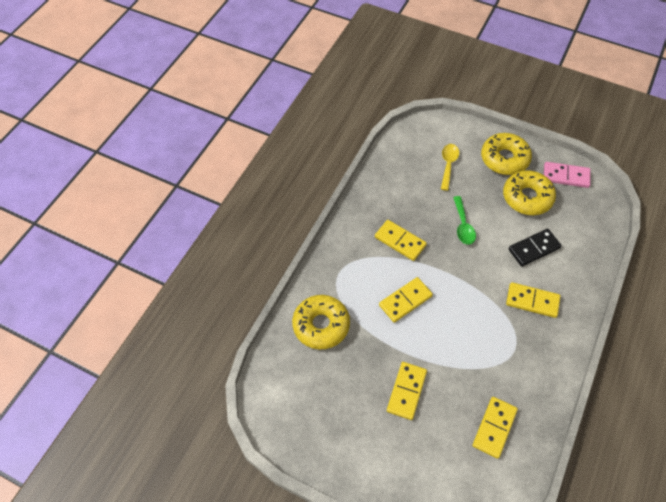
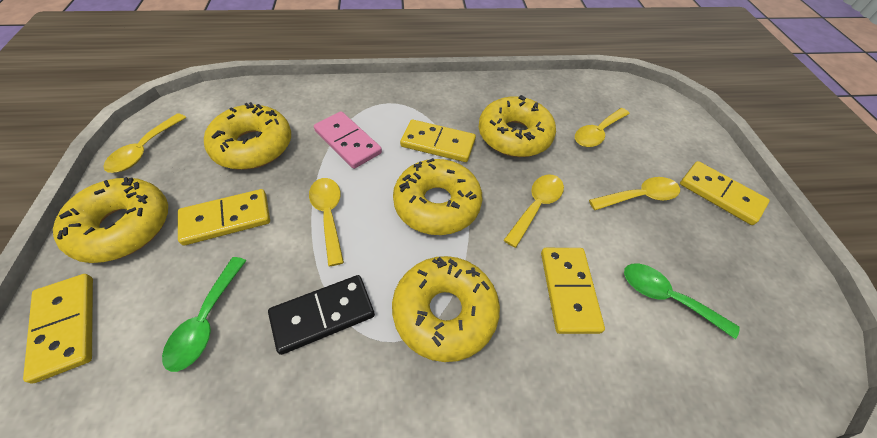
green spoon: 1 -> 2
yellow donut: 3 -> 5
yellow spoon: 1 -> 5

